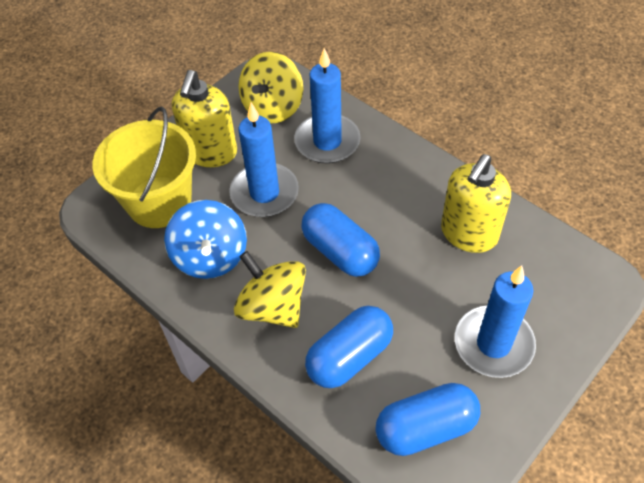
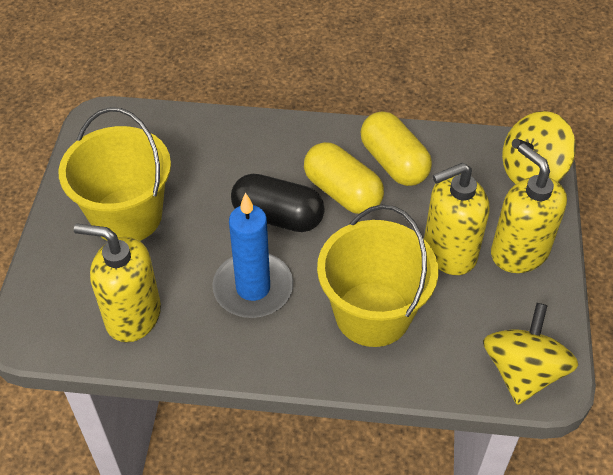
black capsule: 0 -> 1
blue candle: 3 -> 1
blue capsule: 3 -> 0
blue spinning top: 1 -> 0
yellow bucket: 1 -> 2
yellow capsule: 0 -> 2
yellow soap dispenser: 2 -> 3

